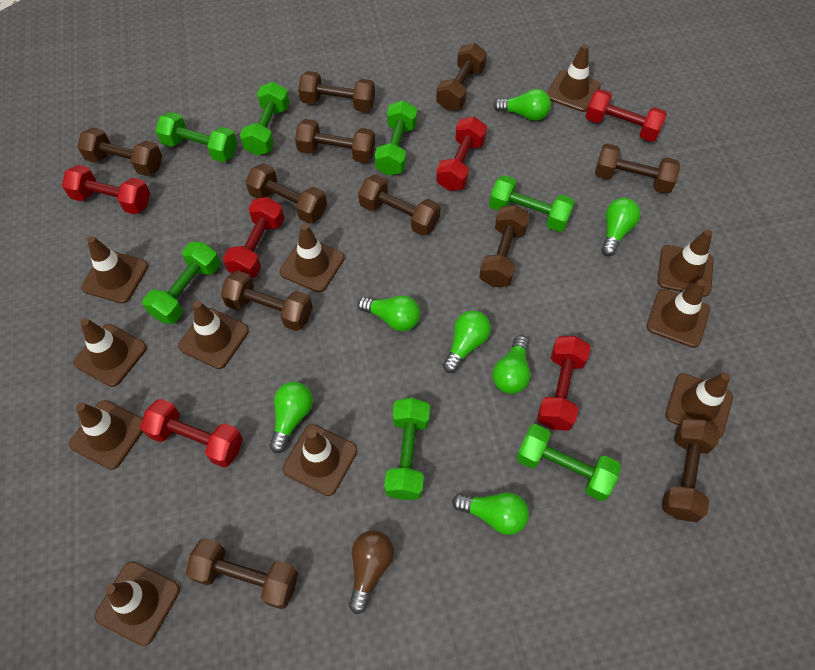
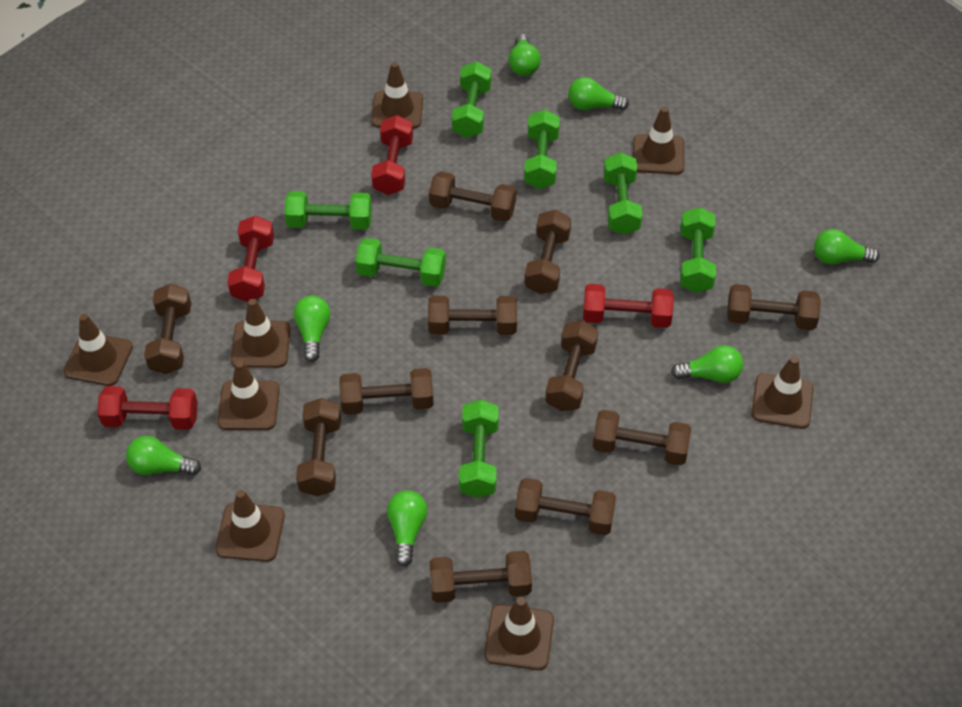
brown light bulb: 1 -> 0
brown traffic cone: 11 -> 8
red dumbbell: 6 -> 4

